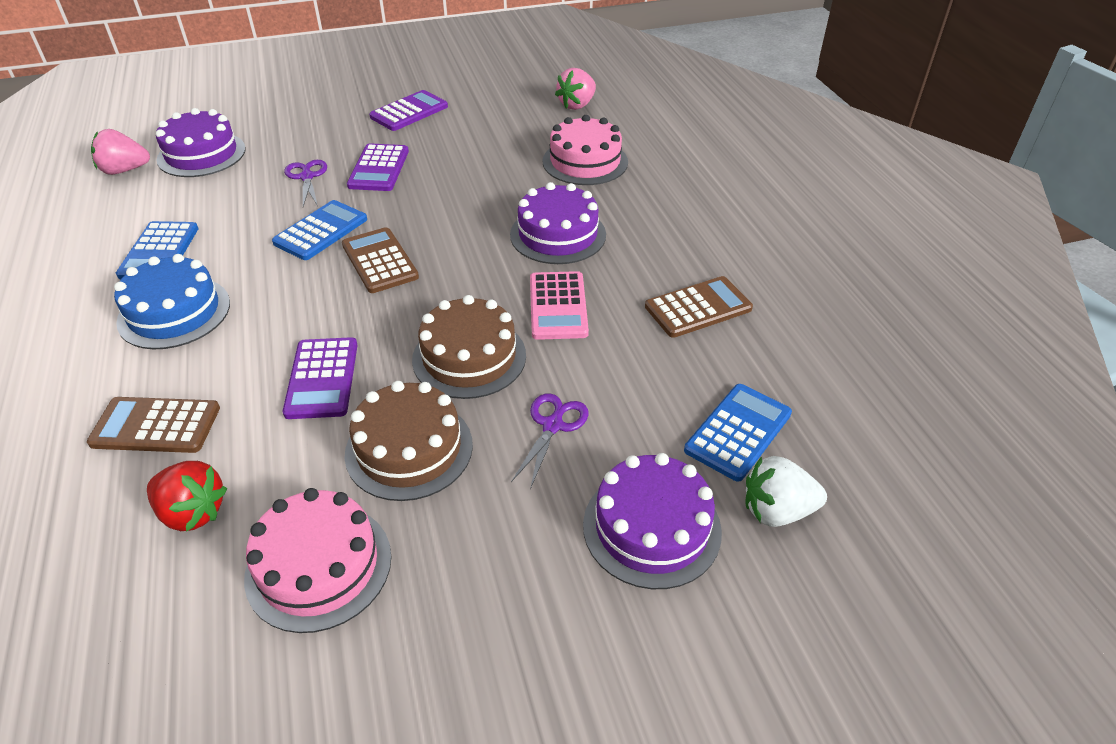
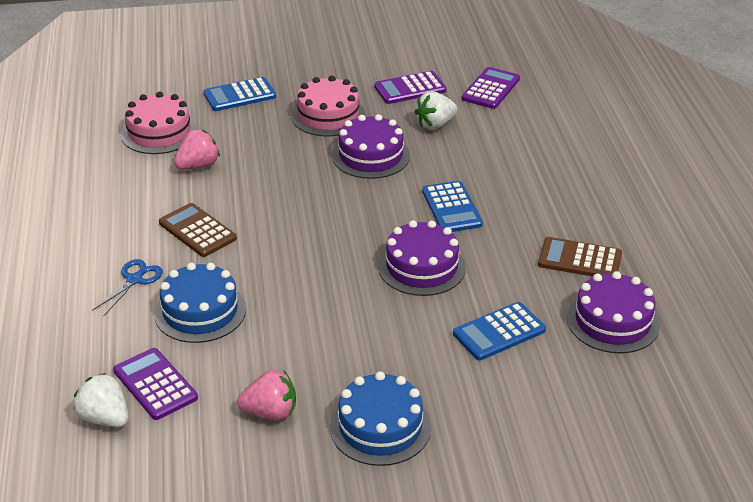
blue cake: 1 -> 2
blue scissors: 0 -> 1
brown cake: 2 -> 0
brown calculator: 3 -> 2
pink calculator: 1 -> 0
purple scissors: 2 -> 0
red strawberry: 1 -> 0
white strawberry: 1 -> 2

